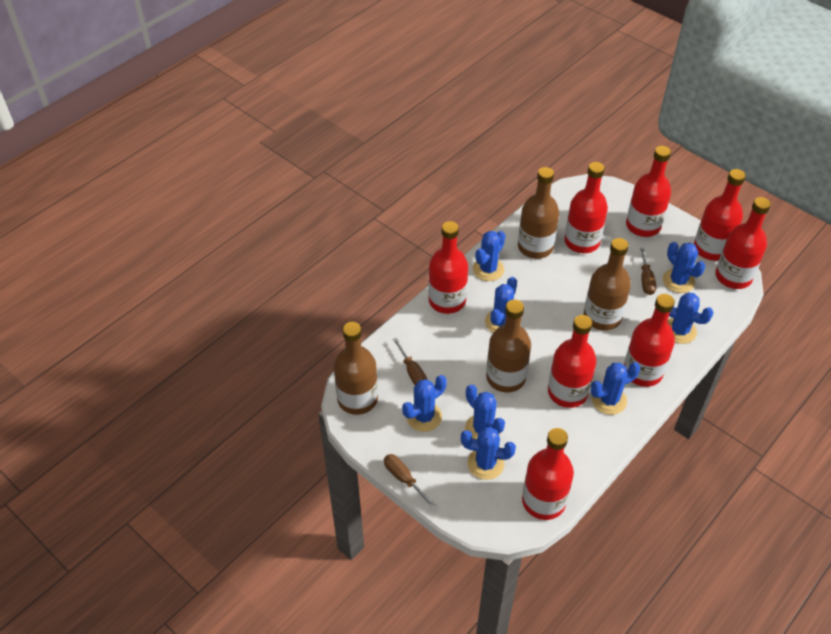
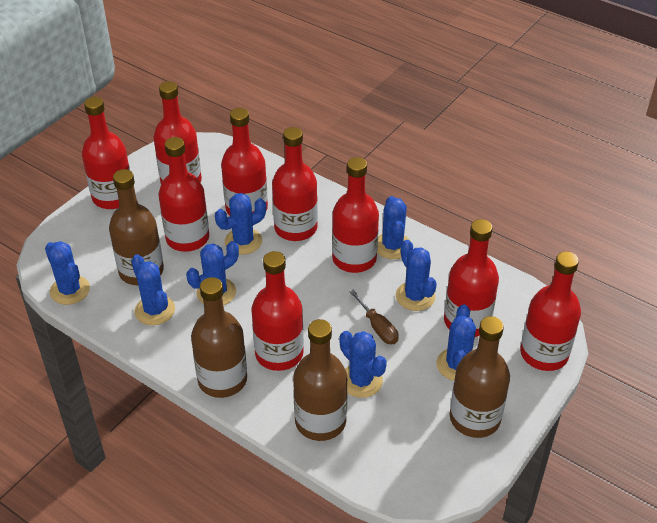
brown screwdriver: 3 -> 1
red bottle: 8 -> 9

